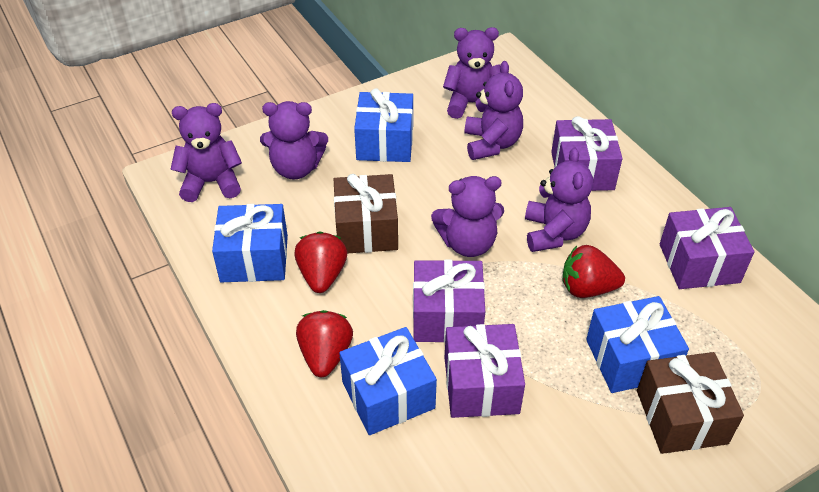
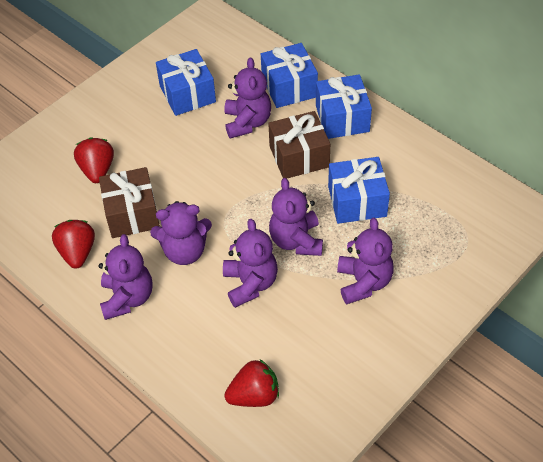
purple gift: 4 -> 0

